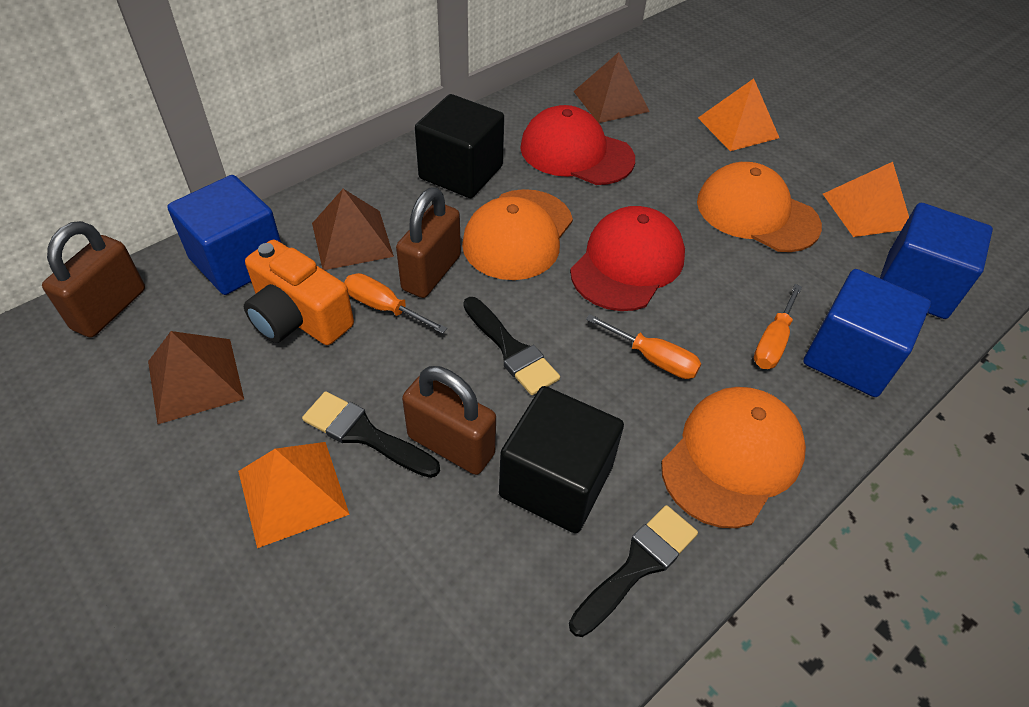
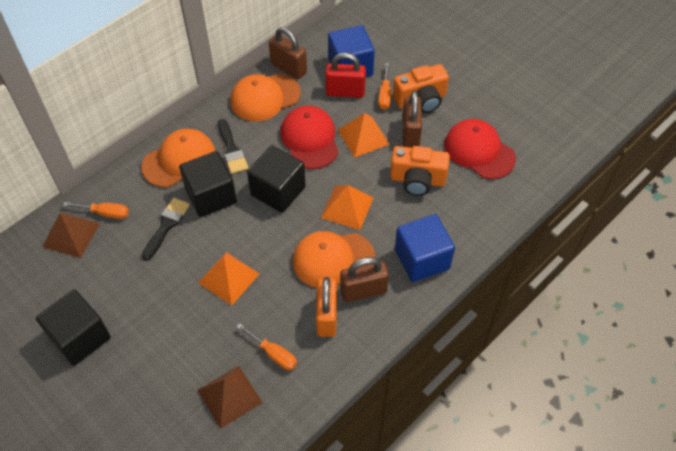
black brush: 3 -> 2
black cube: 2 -> 3
blue cube: 3 -> 2
brown pyramid: 3 -> 2
orange camera: 1 -> 2
orange padlock: 0 -> 1
red padlock: 0 -> 1

